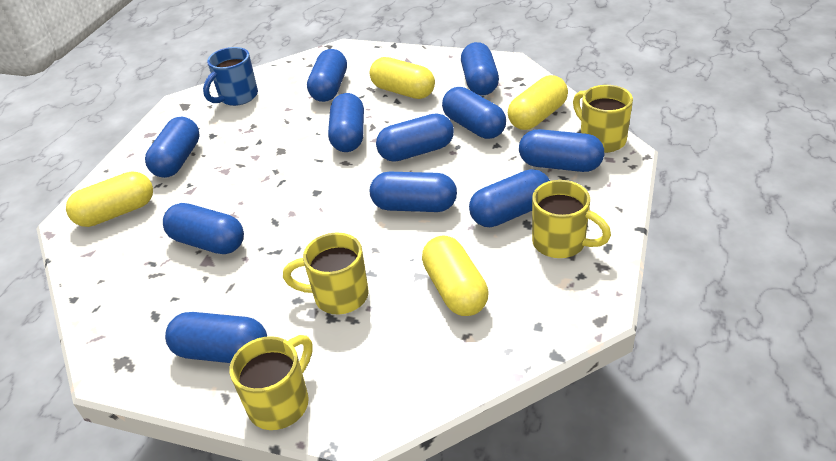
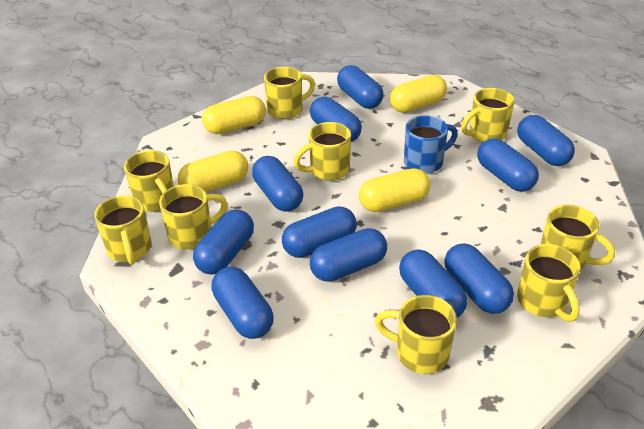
yellow mug: 4 -> 9

